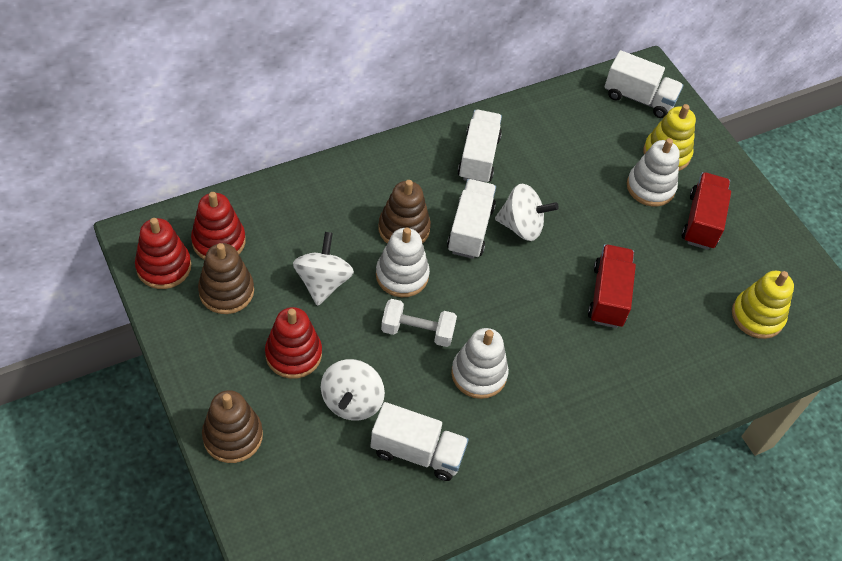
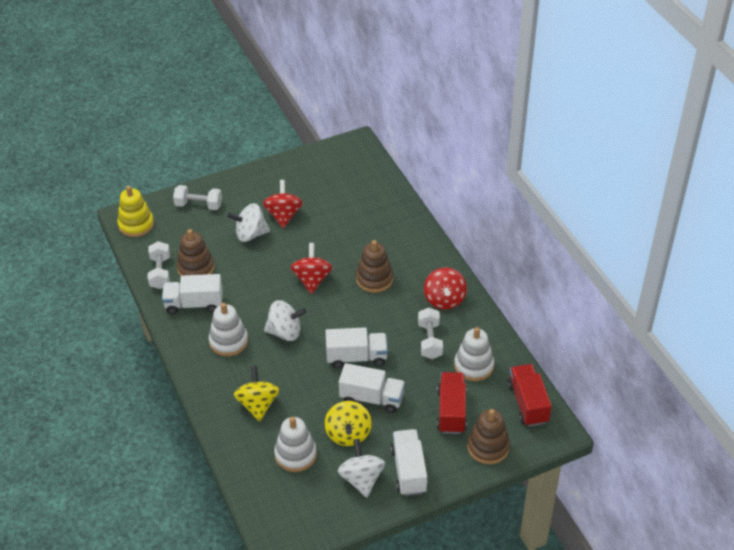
red spinning top: 0 -> 3
red stacking toy: 3 -> 0
white dumbbell: 1 -> 3
yellow spinning top: 0 -> 2
yellow stacking toy: 2 -> 1

